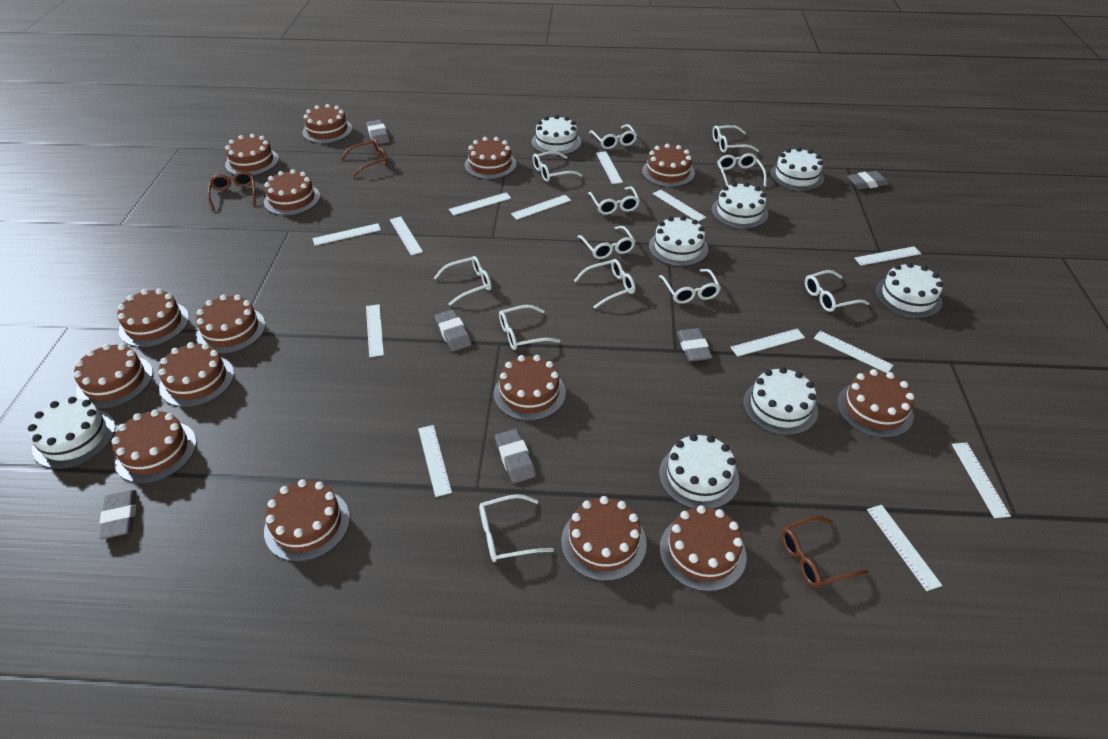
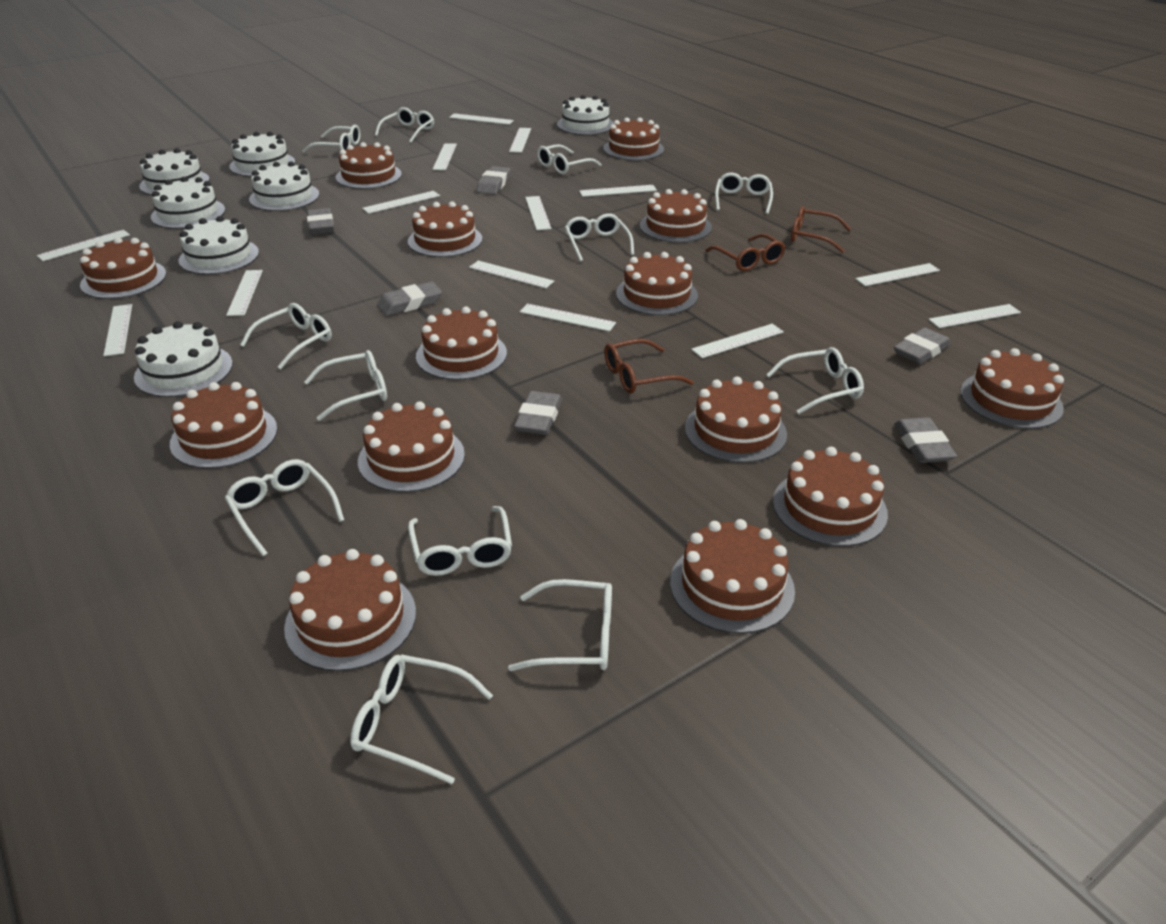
brown cake: 15 -> 14
white cake: 8 -> 7
white ruler: 13 -> 14

